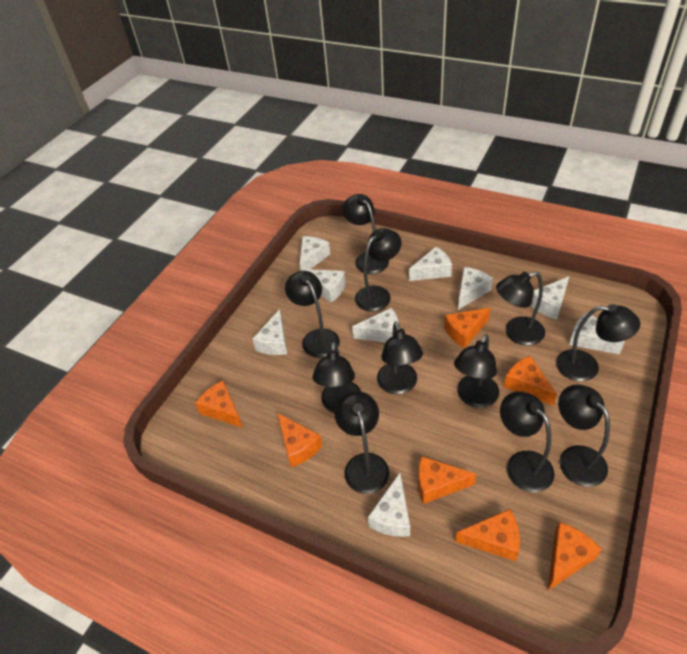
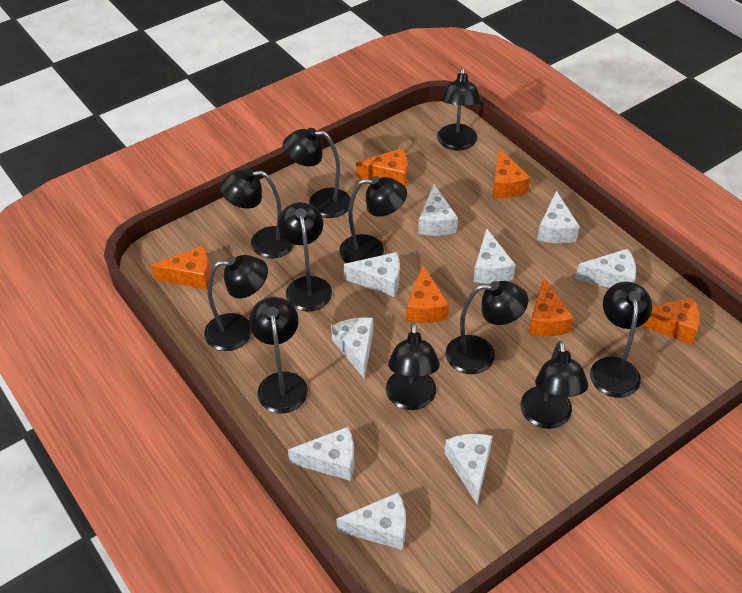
orange cheese: 7 -> 6

